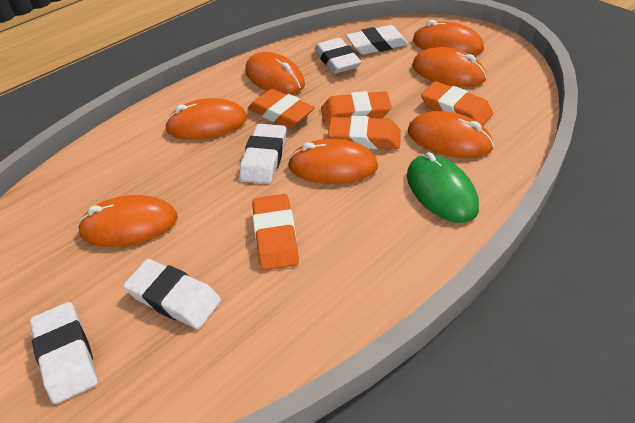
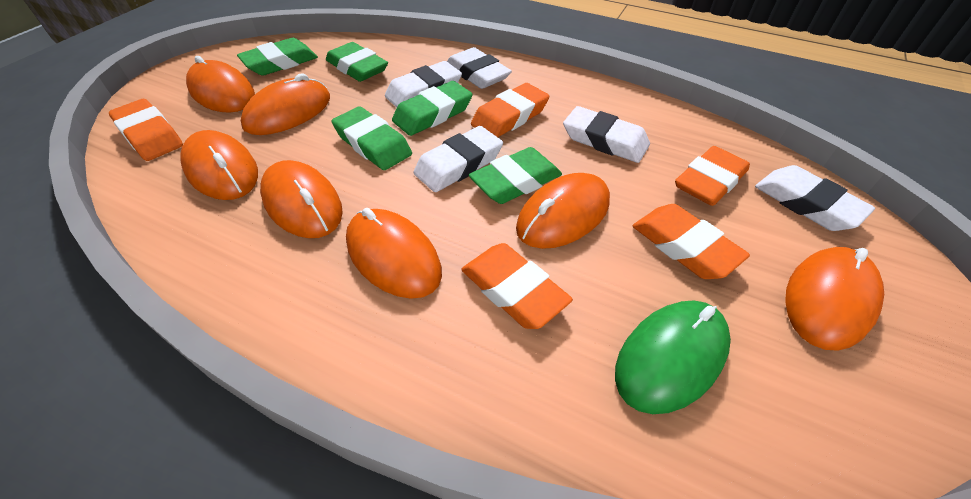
green eraser: 0 -> 5

